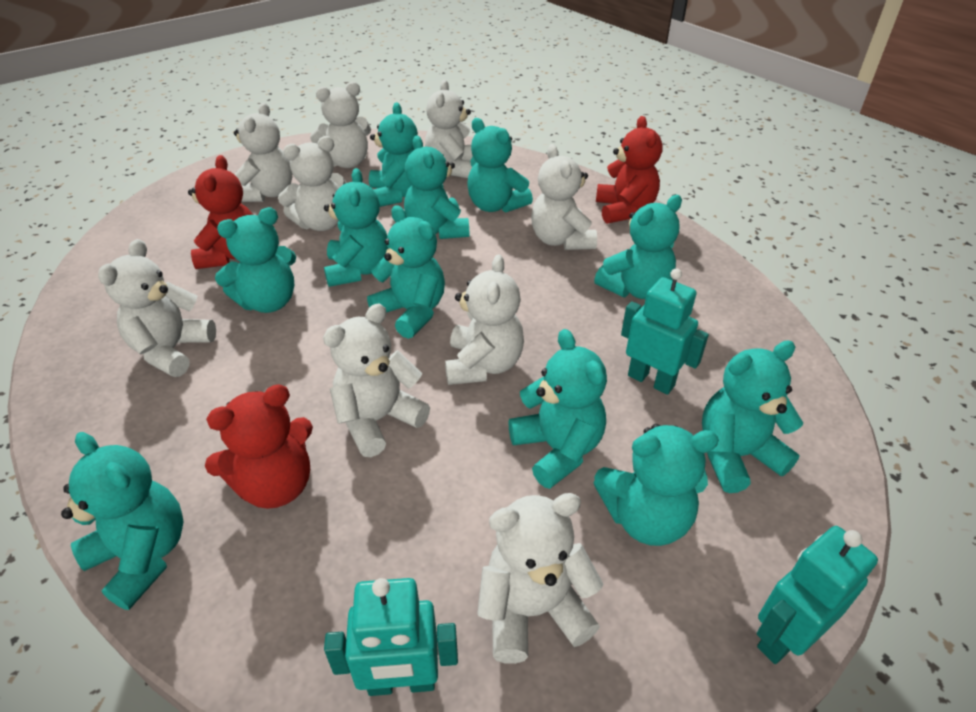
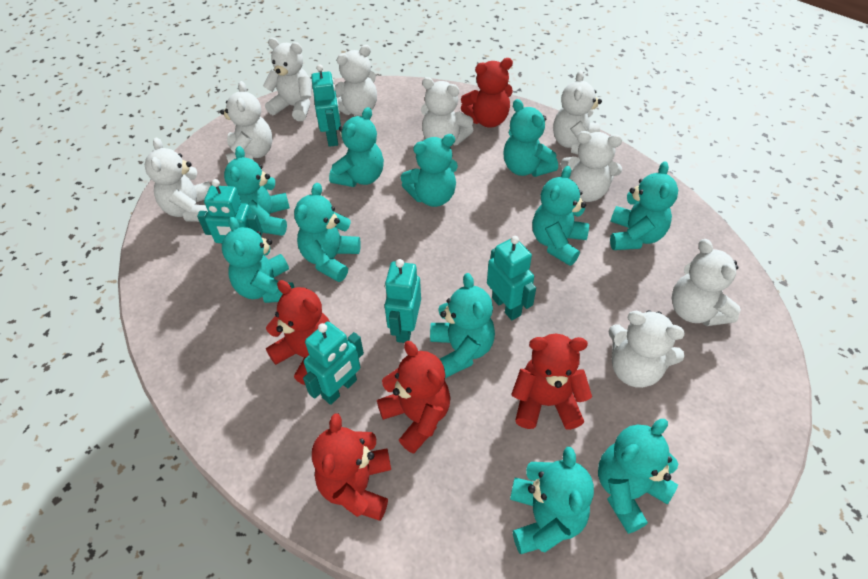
red teddy bear: 3 -> 5
turquoise robot: 3 -> 5

